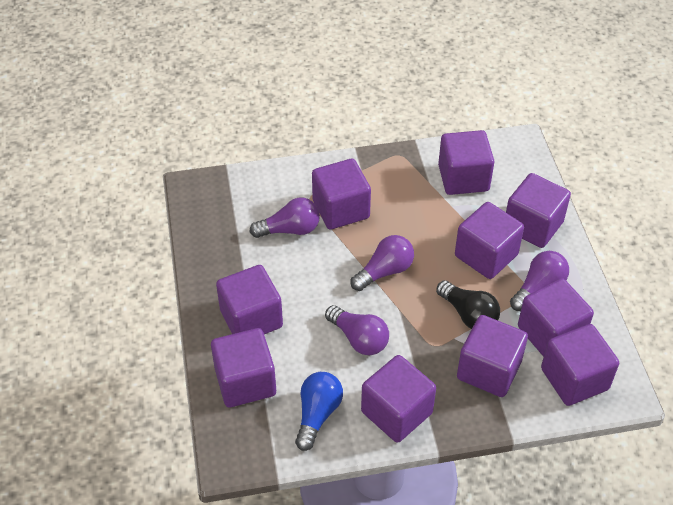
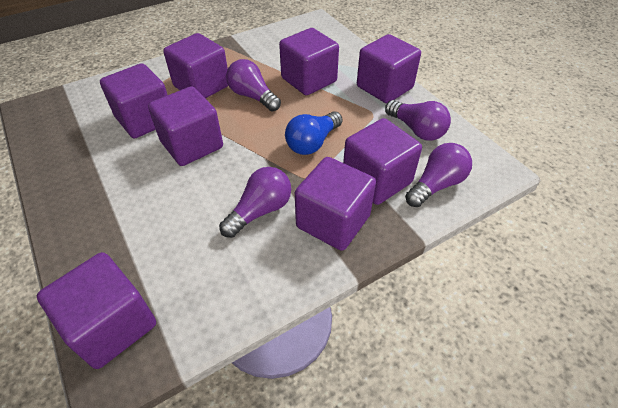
black light bulb: 1 -> 0
purple cube: 10 -> 8

